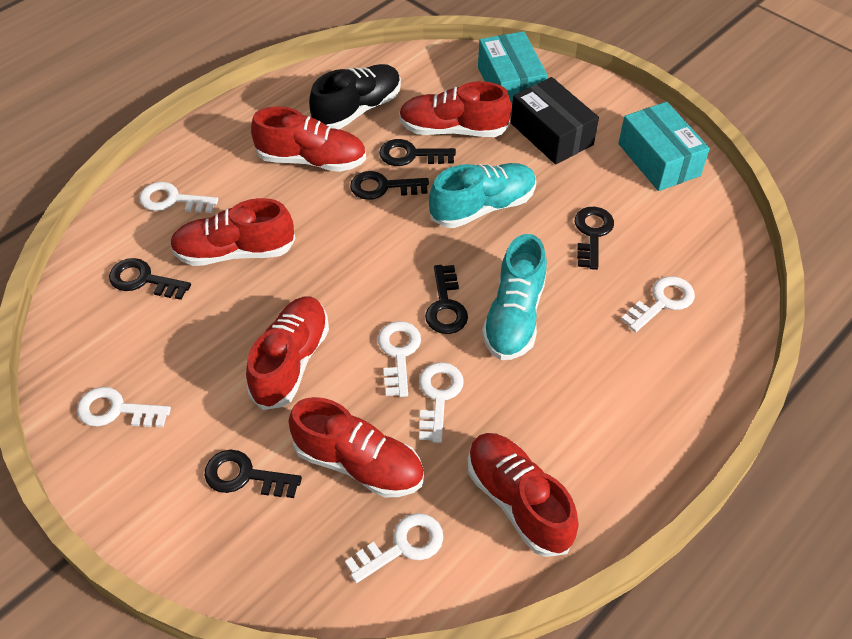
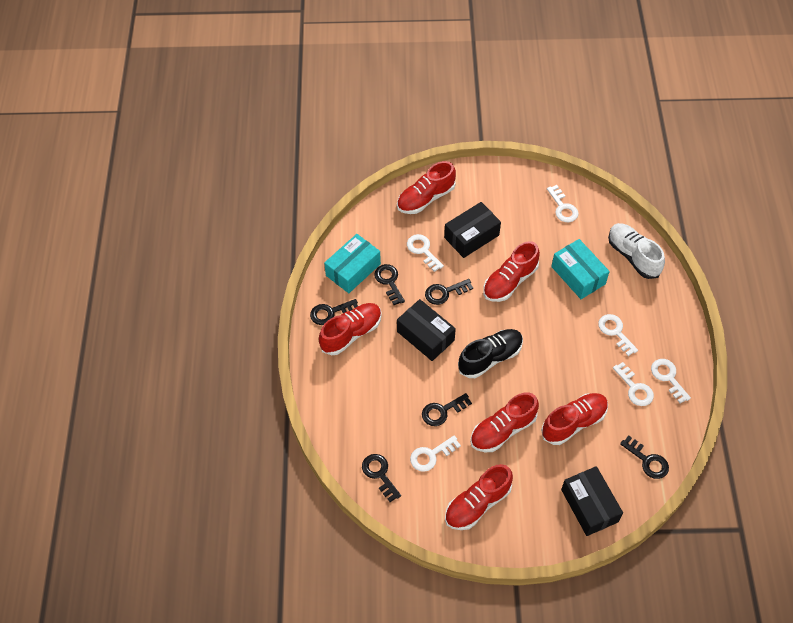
black box: 1 -> 3
turquoise shoe: 2 -> 0
white shoe: 0 -> 1

